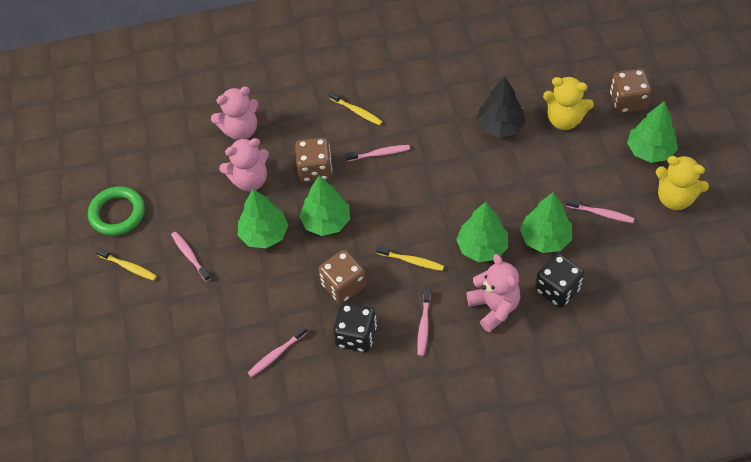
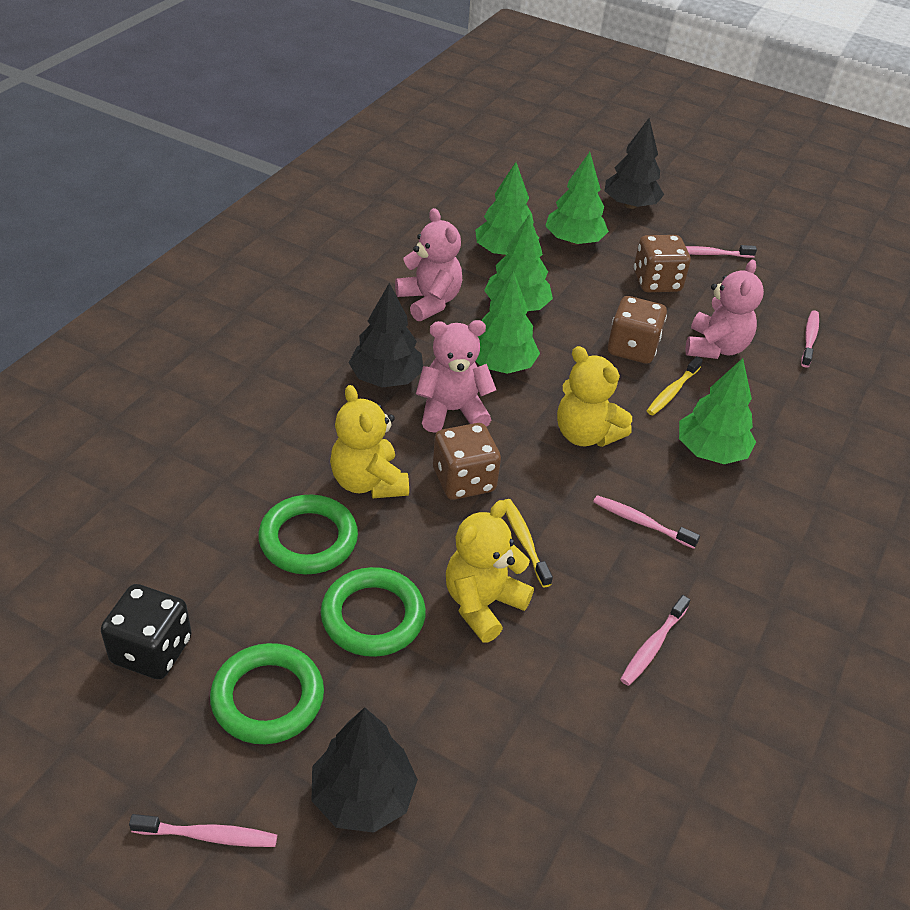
black dice: 2 -> 1
black tree: 1 -> 3
green ring: 1 -> 3
yellow teddy bear: 2 -> 3
yellow toothbrush: 3 -> 2

